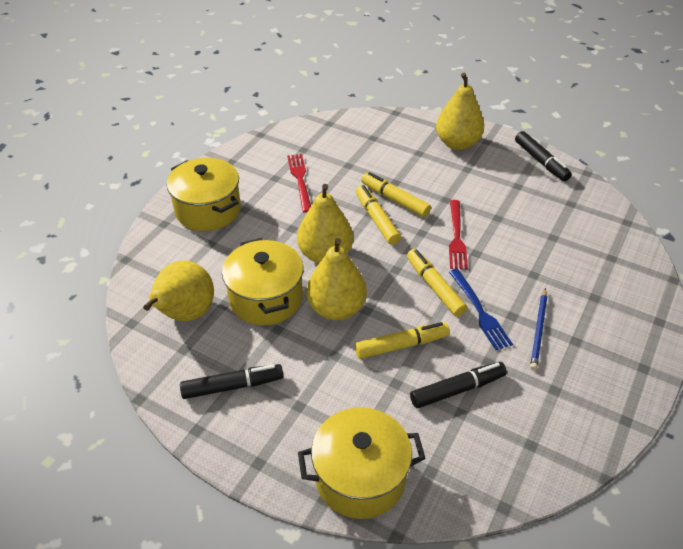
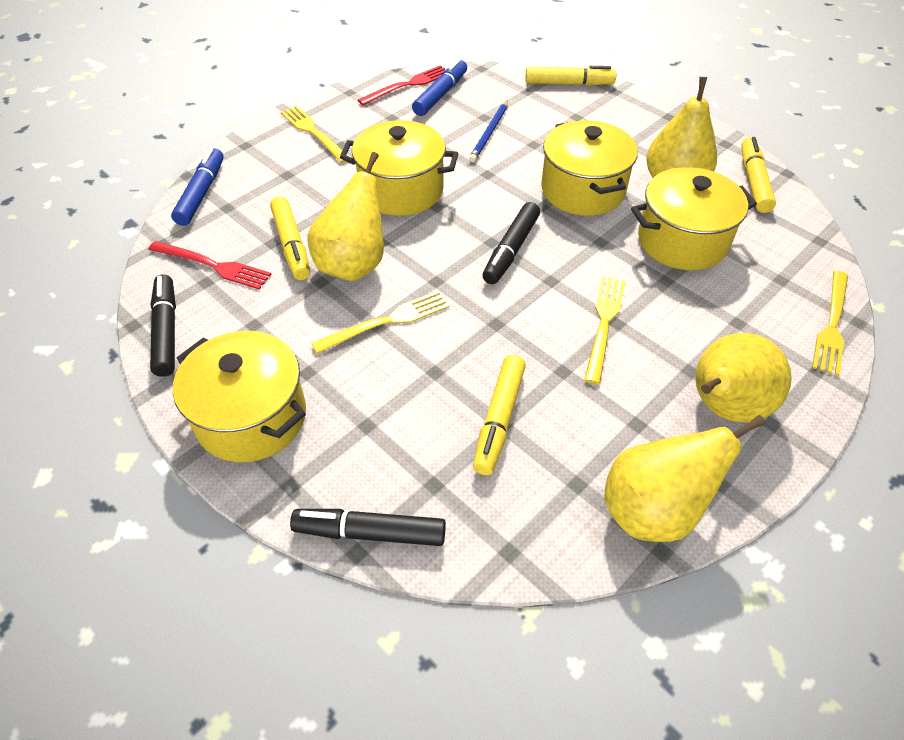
blue fork: 1 -> 0
blue marker: 0 -> 2
yellow fork: 0 -> 4
yellow pot: 3 -> 4

